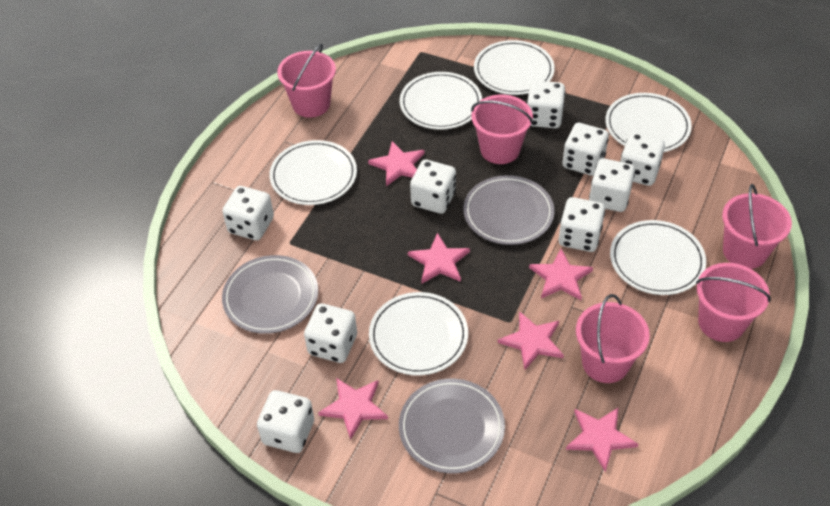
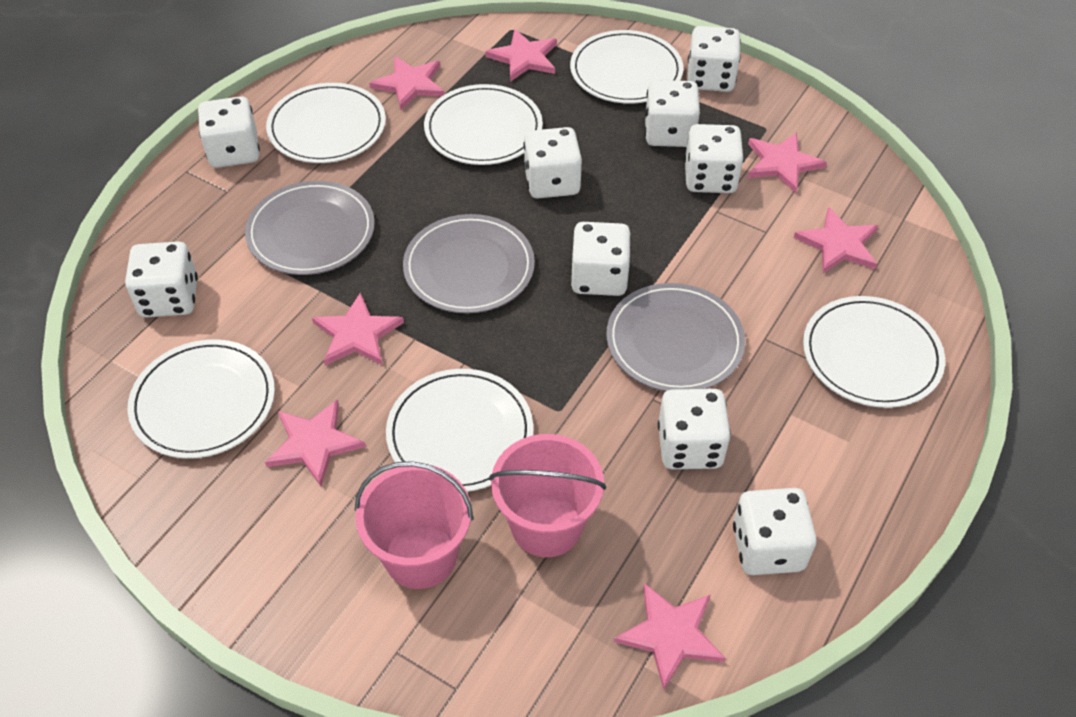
pink bucket: 5 -> 2
pink star: 6 -> 7

